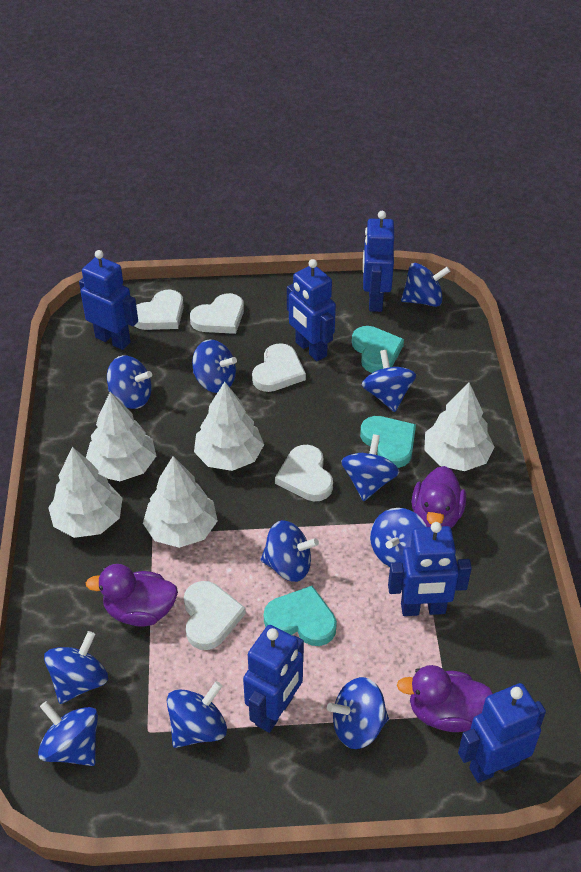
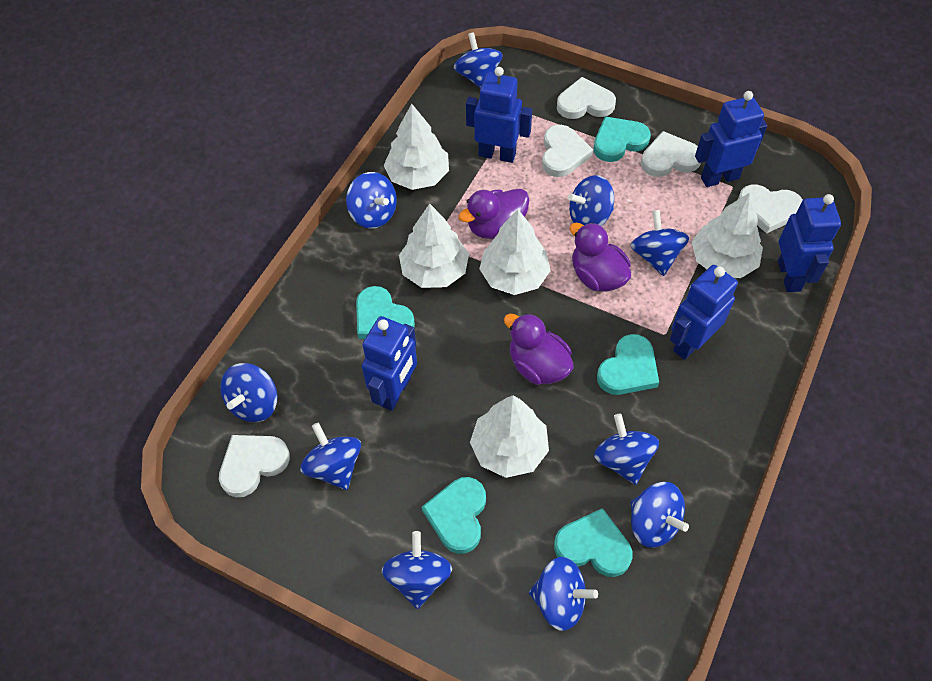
blue robot: 6 -> 5
blue spinning top: 11 -> 10
turquoise heart: 3 -> 5

